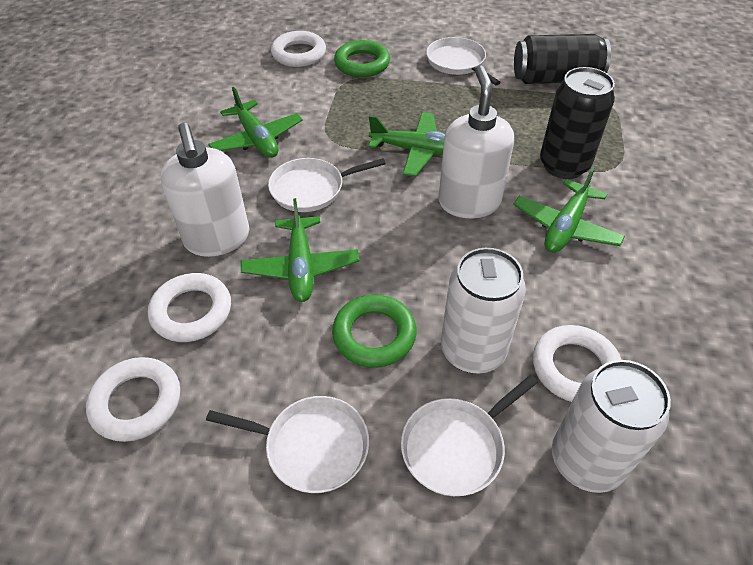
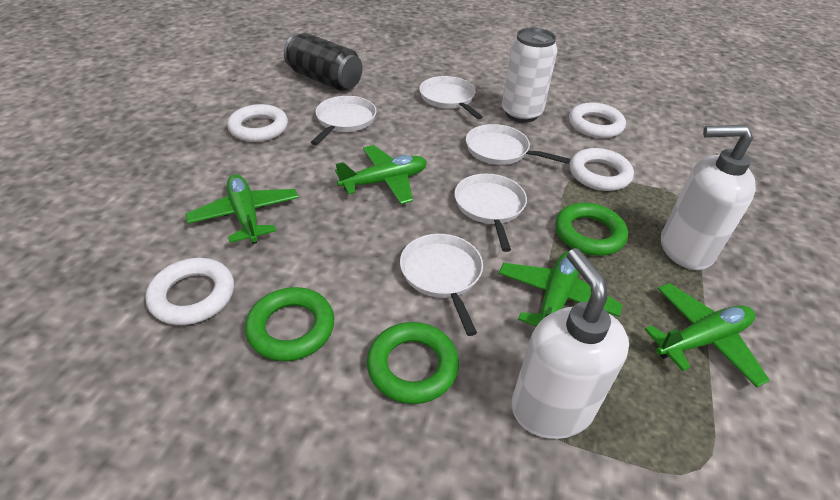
black can: 2 -> 1
green ring: 2 -> 3
white can: 2 -> 1
white pan: 4 -> 5

